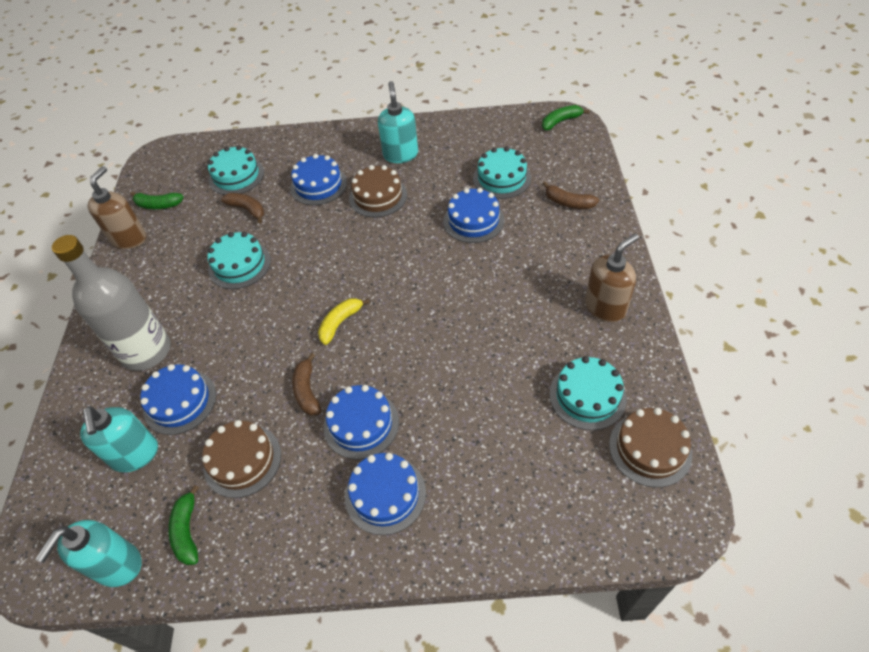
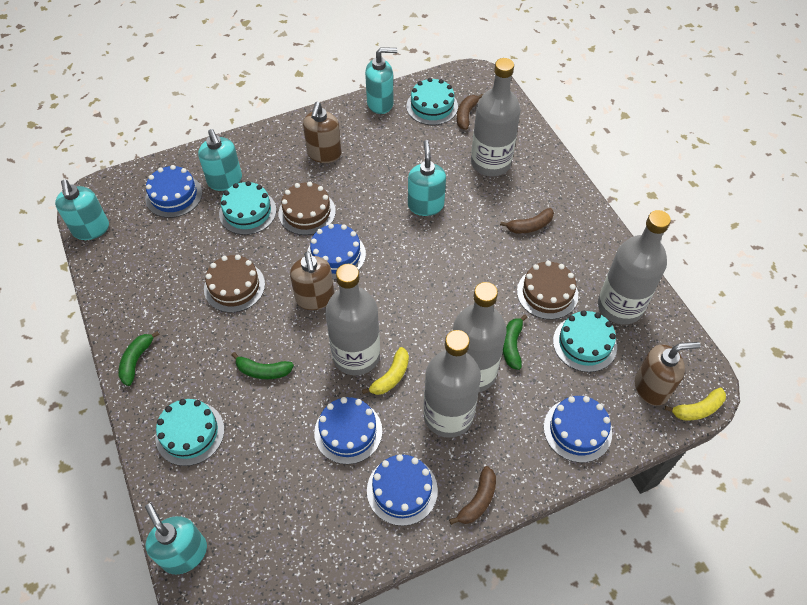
brown soap dispenser: 2 -> 3
grey bottle: 1 -> 5
turquoise soap dispenser: 3 -> 5
yellow banana: 1 -> 2

